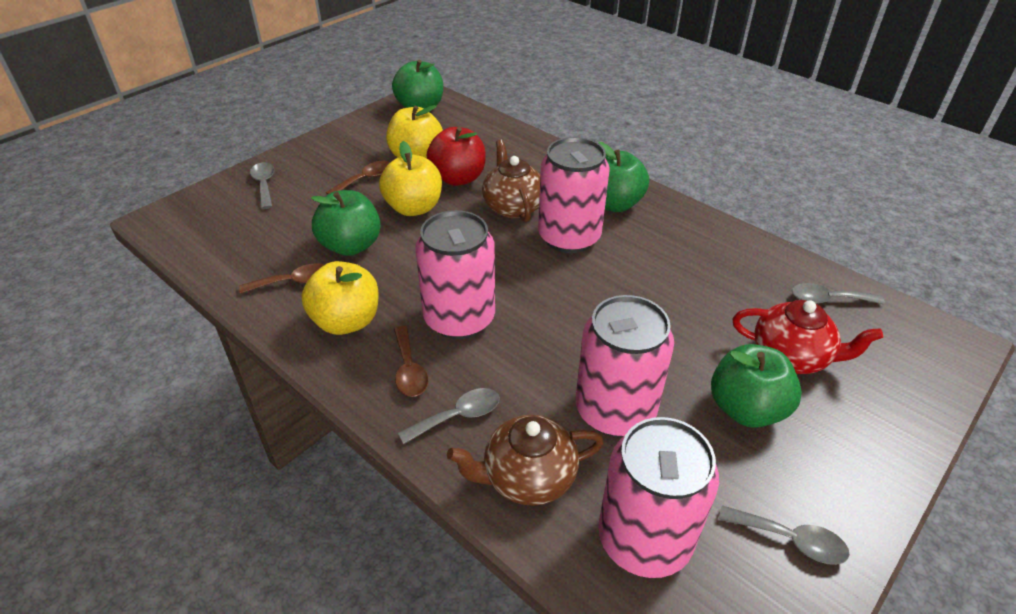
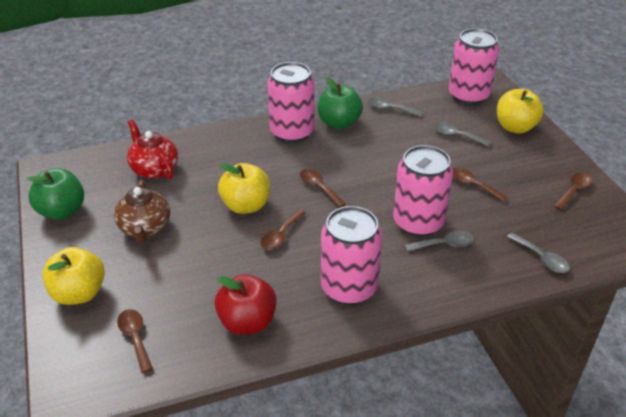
brown spoon: 3 -> 5
brown teapot: 2 -> 1
green apple: 4 -> 2

